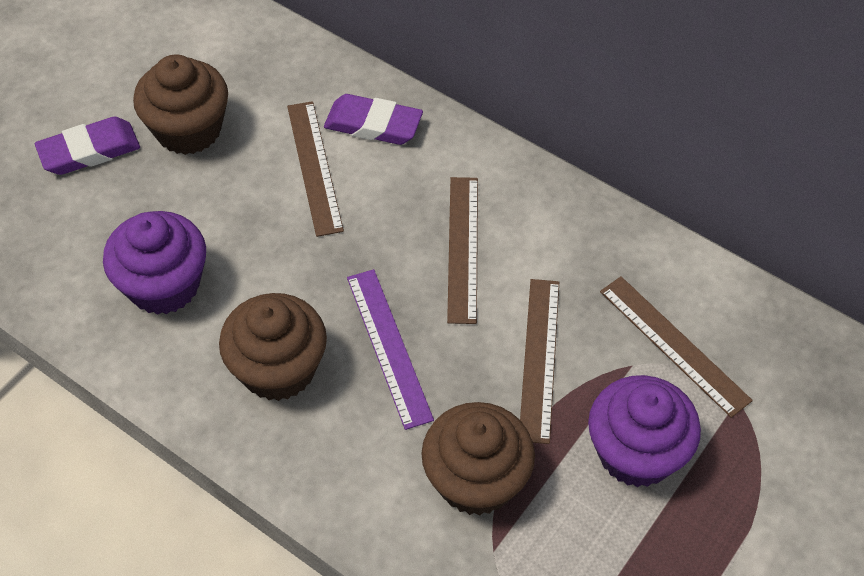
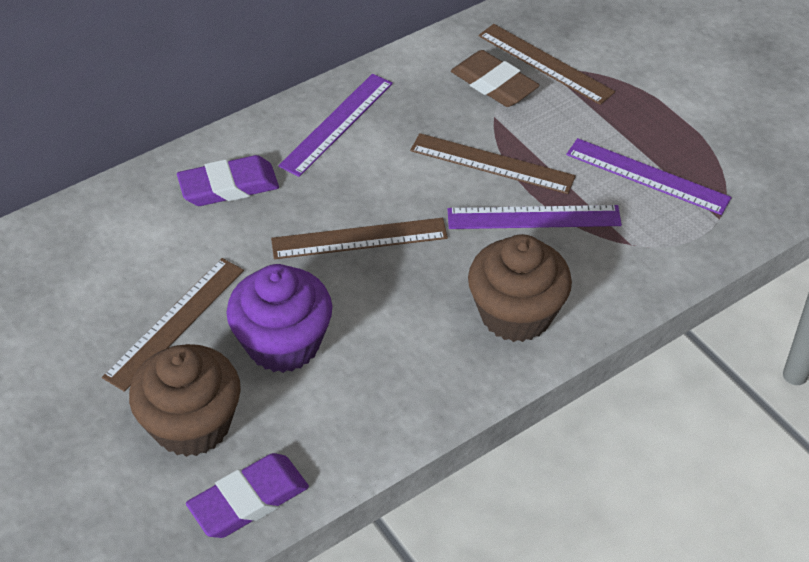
brown cupcake: 3 -> 2
brown eraser: 0 -> 1
purple cupcake: 2 -> 1
purple ruler: 1 -> 3

